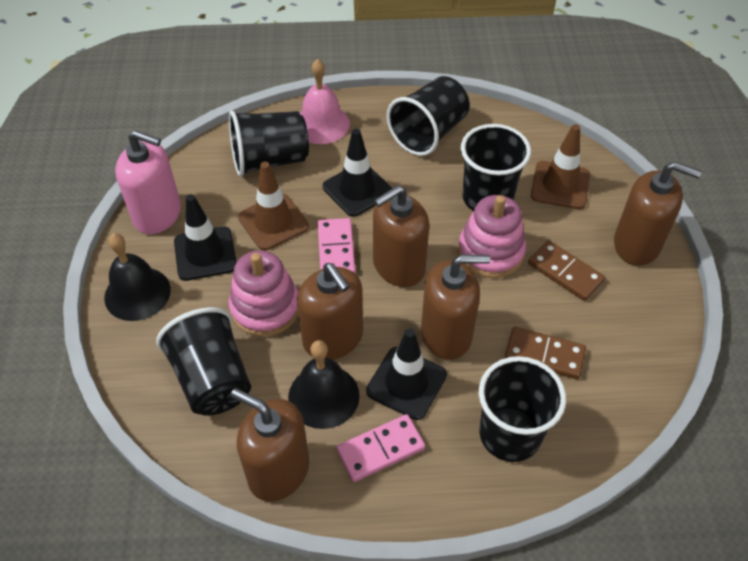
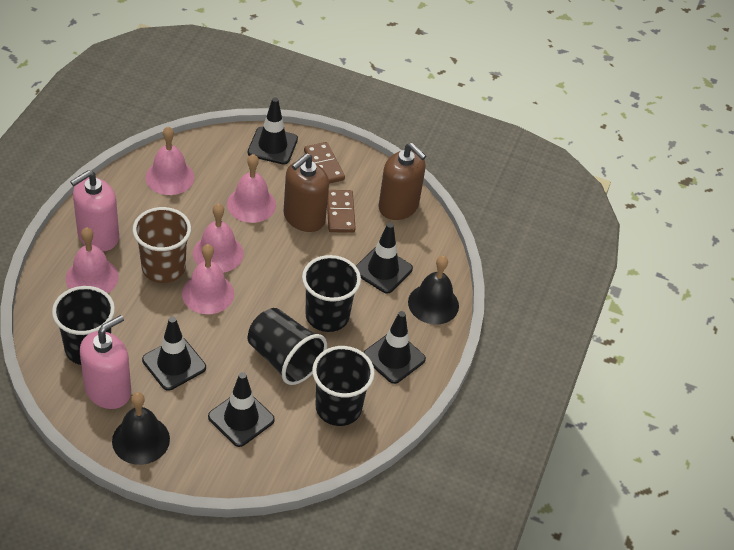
black cup: 5 -> 4
black traffic cone: 3 -> 5
brown cup: 0 -> 1
brown soap dispenser: 5 -> 2
brown traffic cone: 2 -> 0
pink bell: 1 -> 5
pink domino: 2 -> 0
pink soap dispenser: 1 -> 2
pink stacking toy: 2 -> 0

